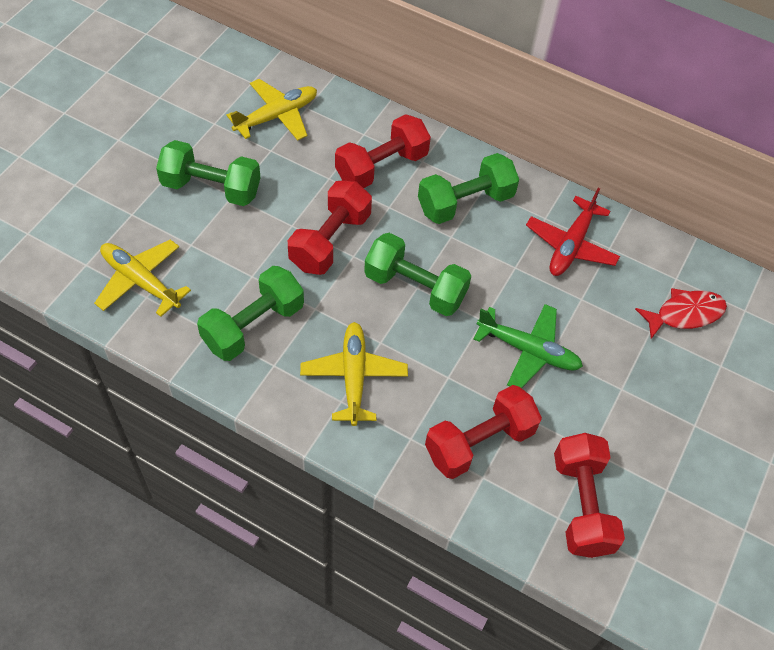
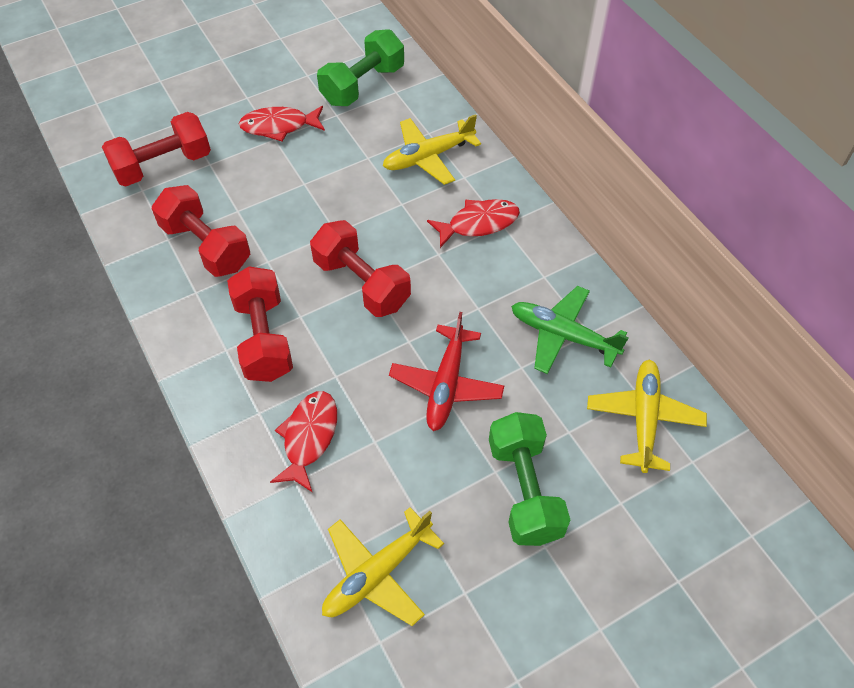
green dumbbell: 4 -> 2
red fish: 1 -> 3

